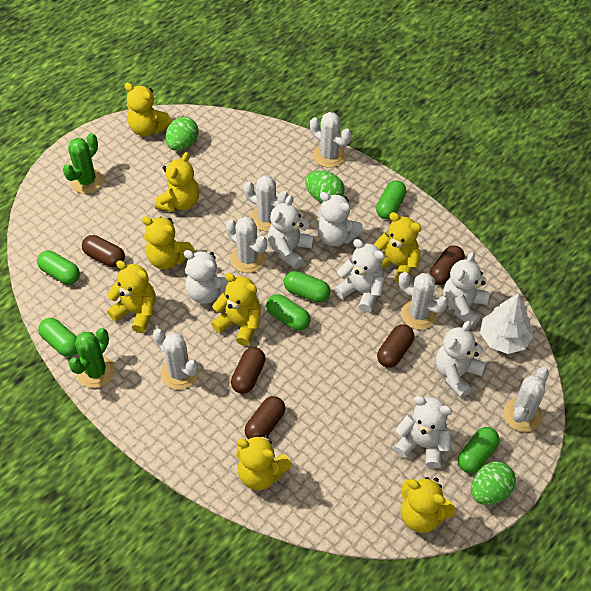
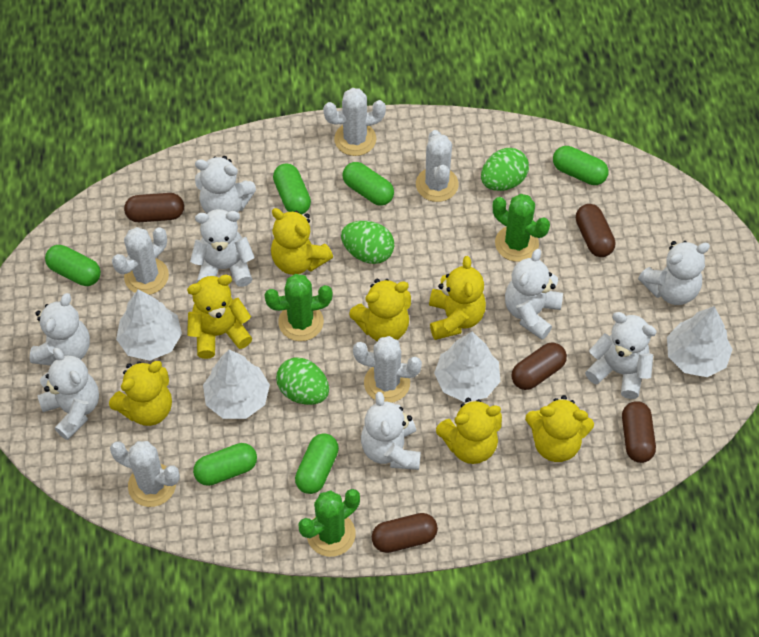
green cactus: 2 -> 3
white cactus: 6 -> 5
white teddy bear: 7 -> 8
white tree: 1 -> 4
yellow teddy bear: 8 -> 7

